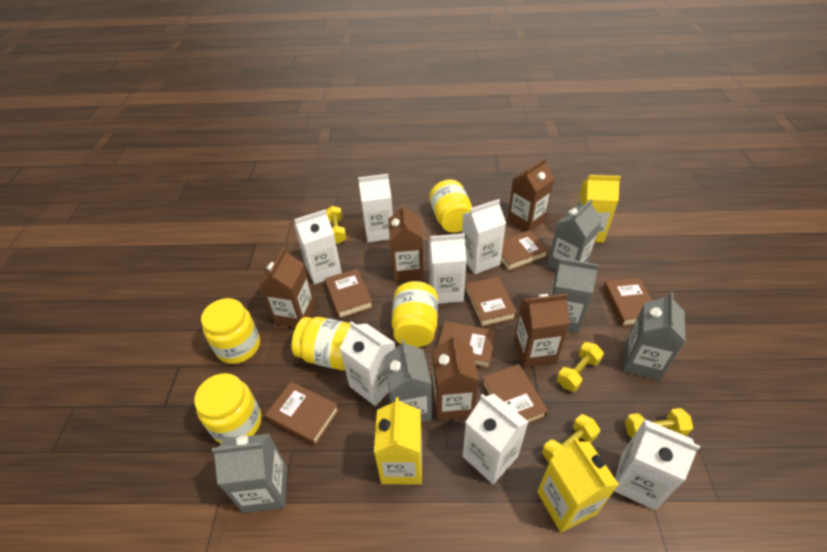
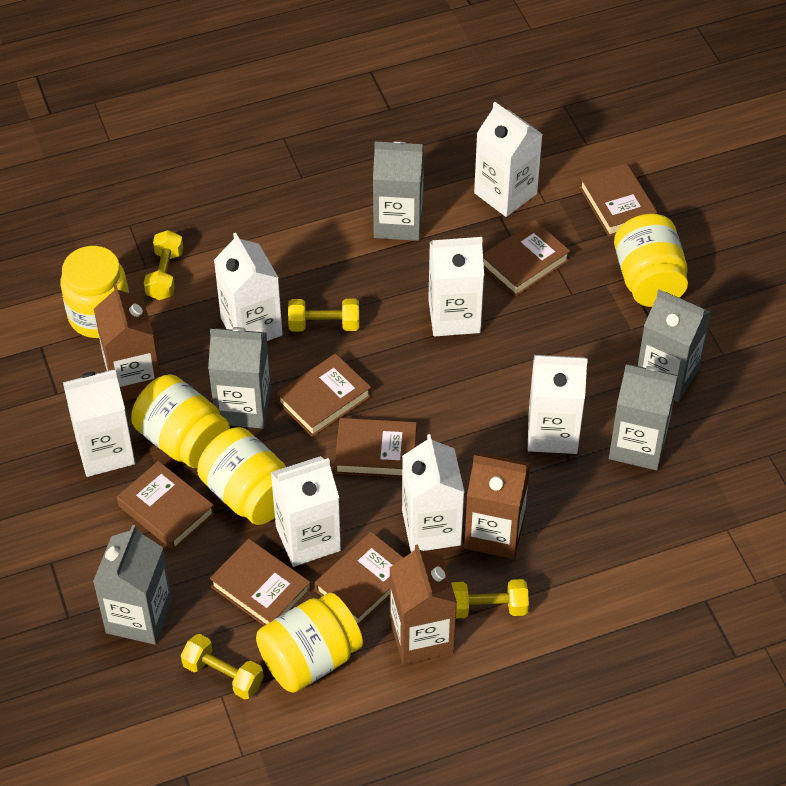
brown carton: 5 -> 3
yellow carton: 3 -> 0

